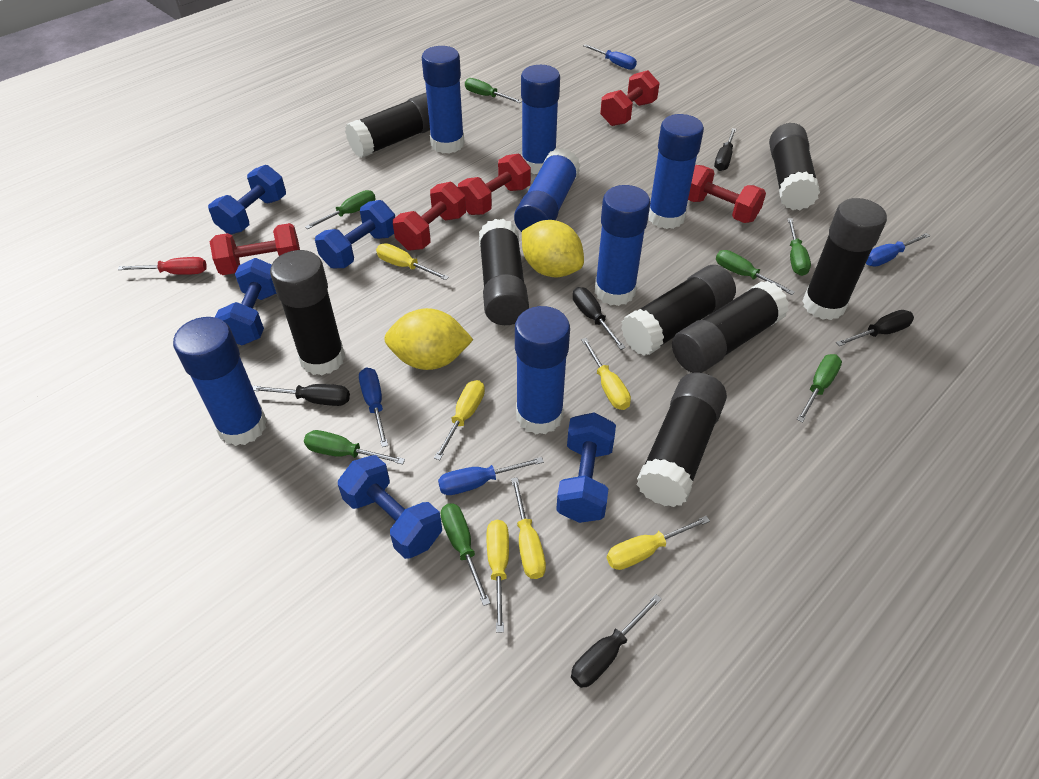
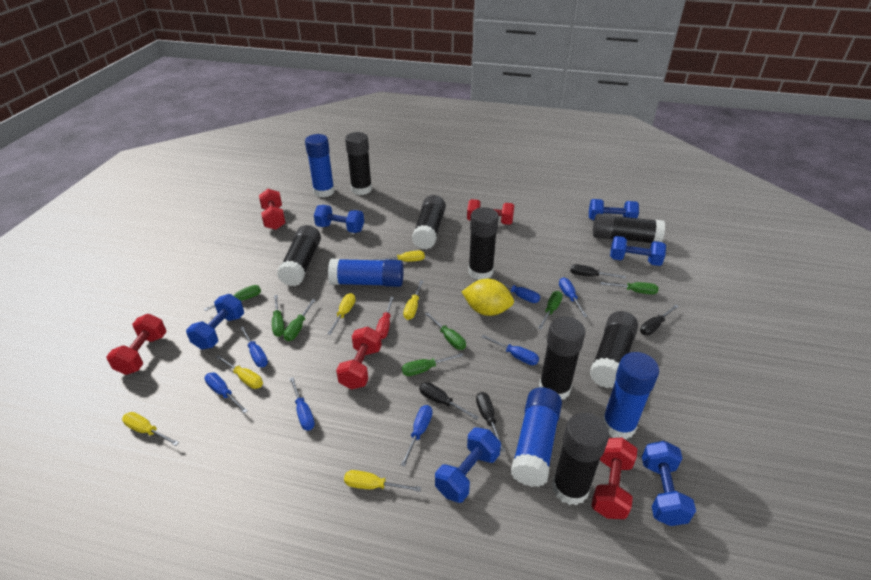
black screwdriver: 5 -> 4
blue dumbbell: 5 -> 6
blue glue stick: 7 -> 4
blue screwdriver: 4 -> 7
yellow lemon: 2 -> 1

